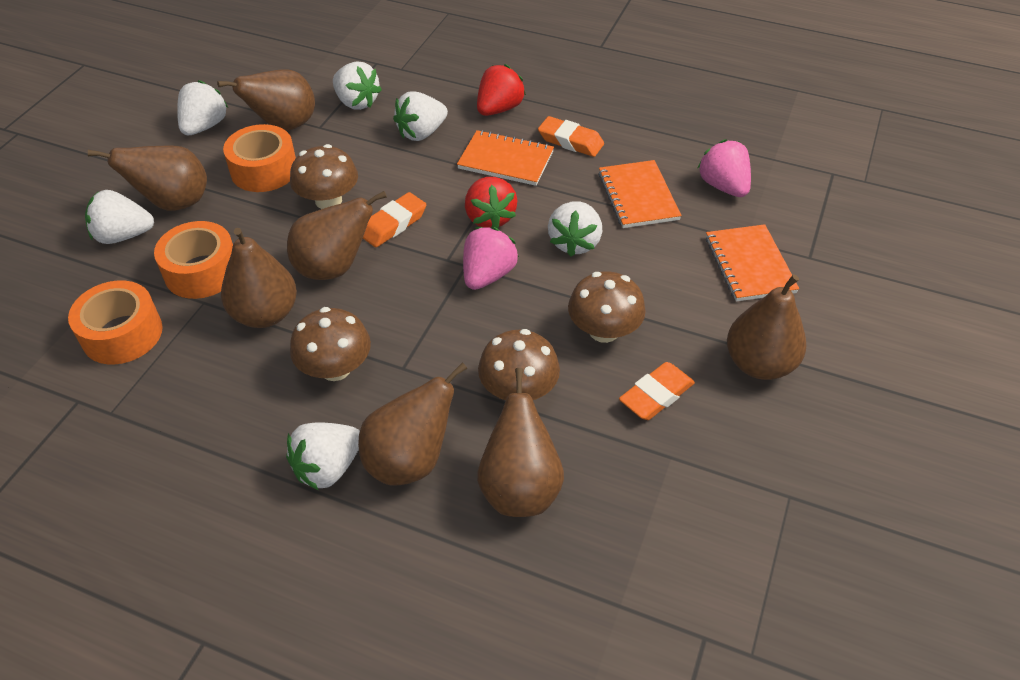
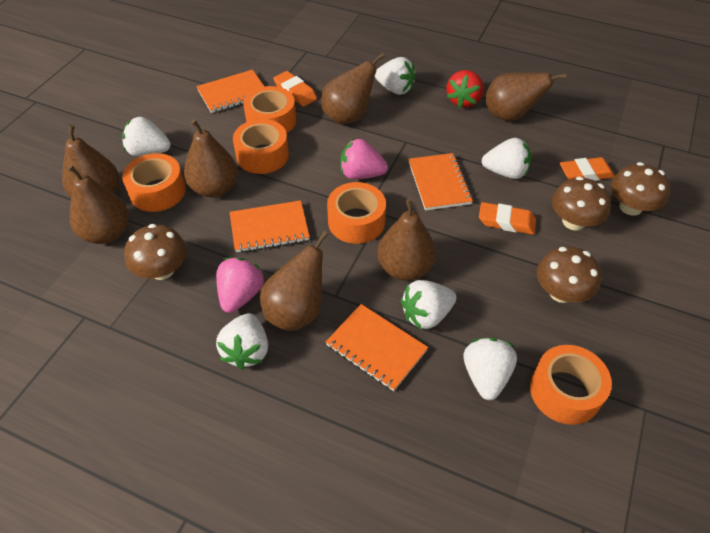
orange notebook: 3 -> 4
orange tape: 3 -> 5
red strawberry: 2 -> 1

